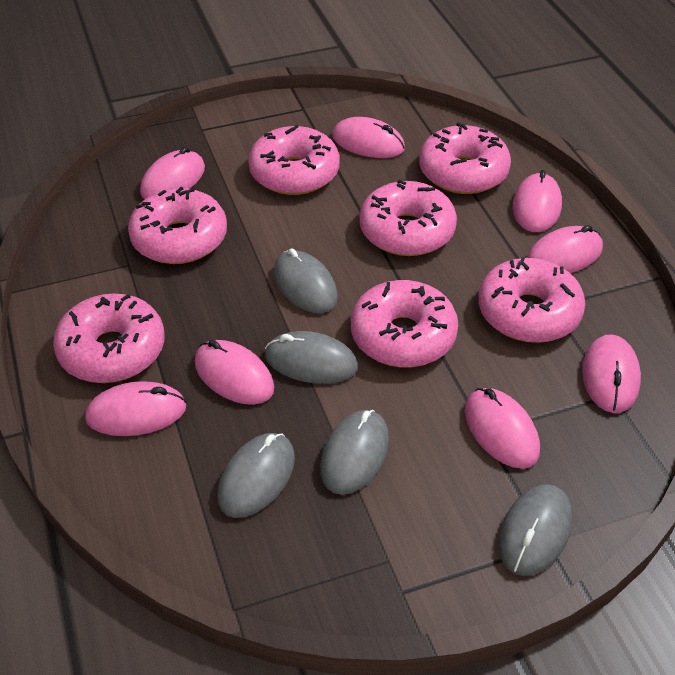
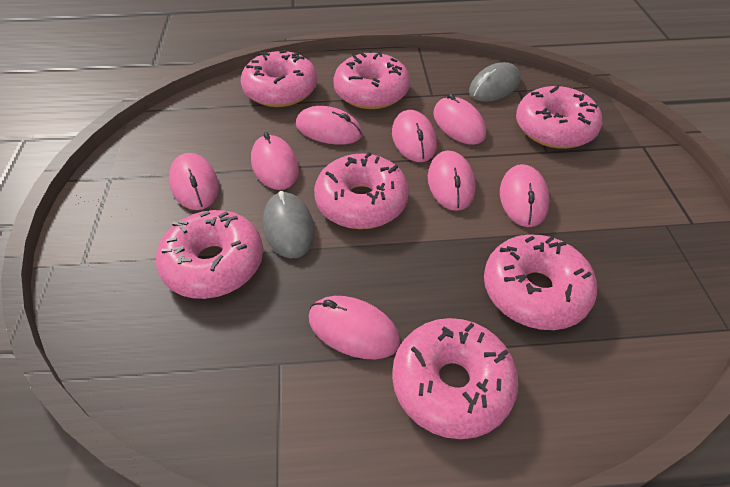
grey mouse: 5 -> 2

